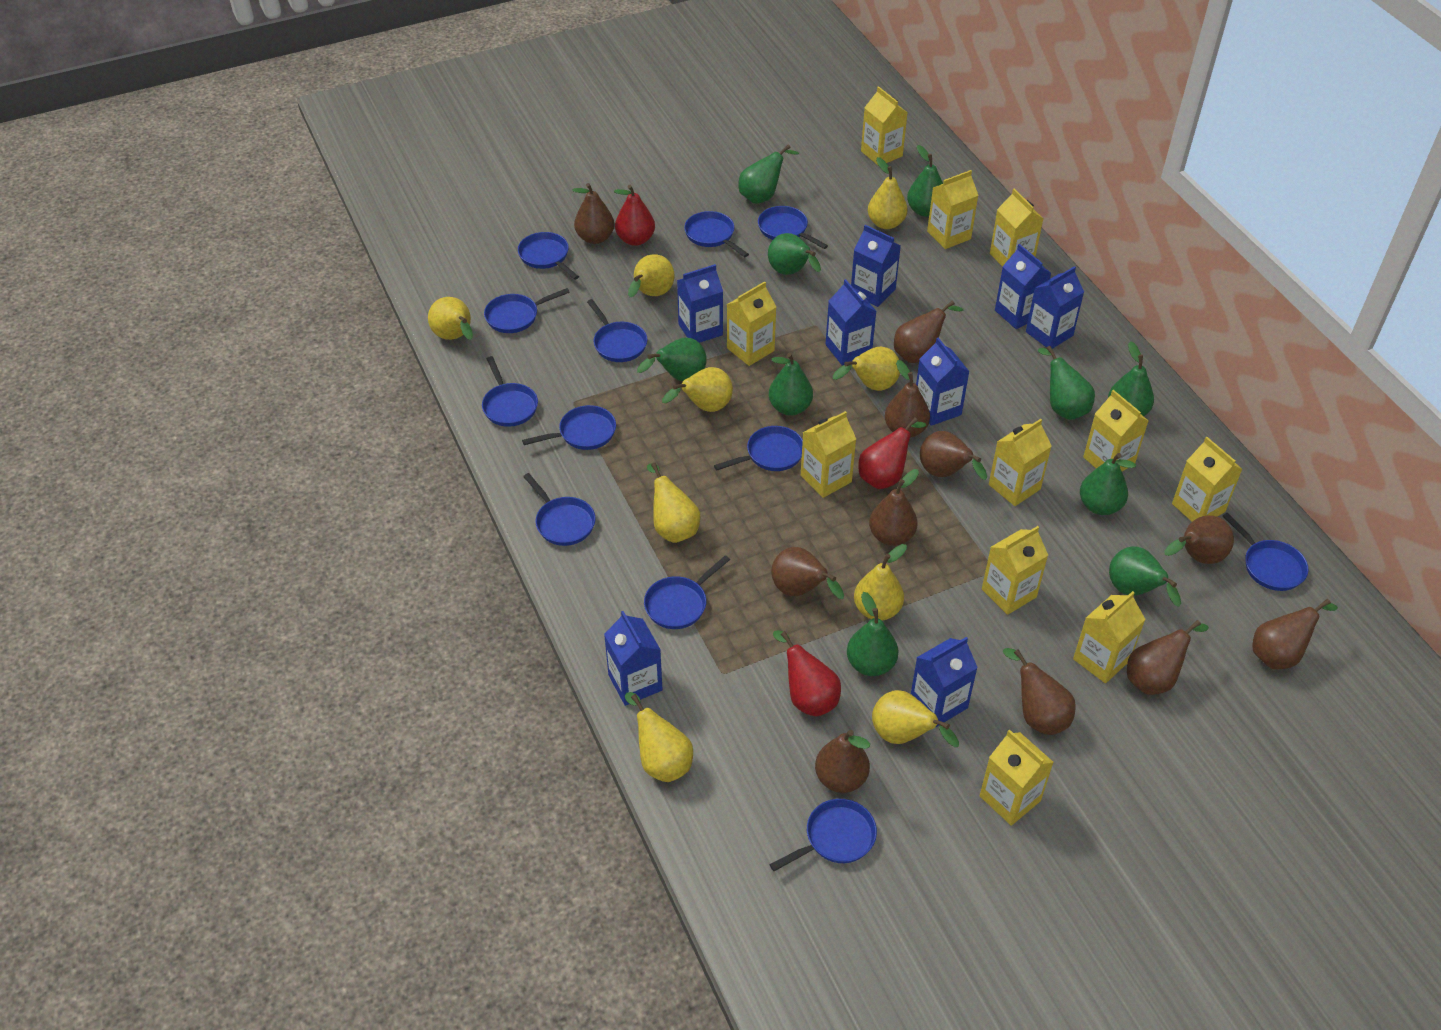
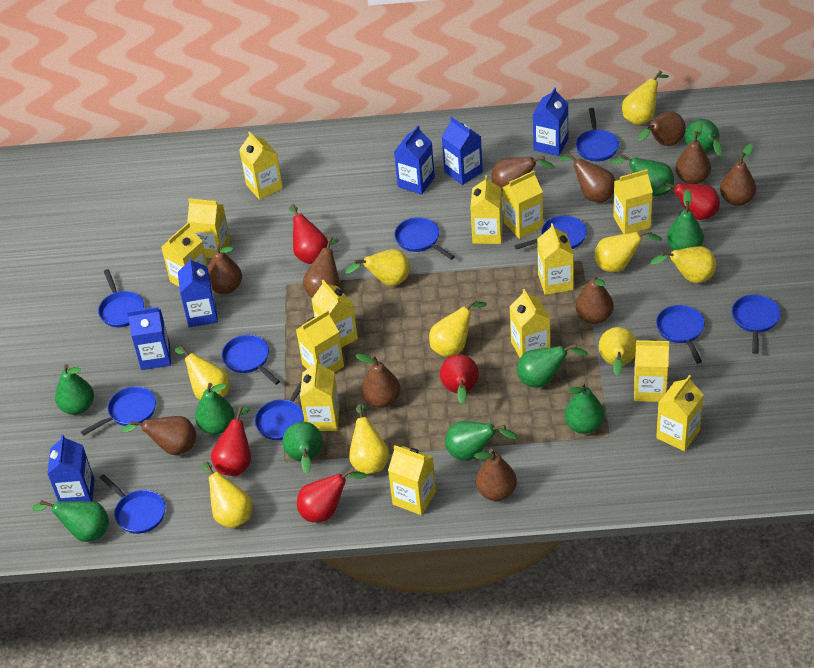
blue carton: 8 -> 6
blue pan: 12 -> 10
red pear: 3 -> 5
yellow carton: 11 -> 14

